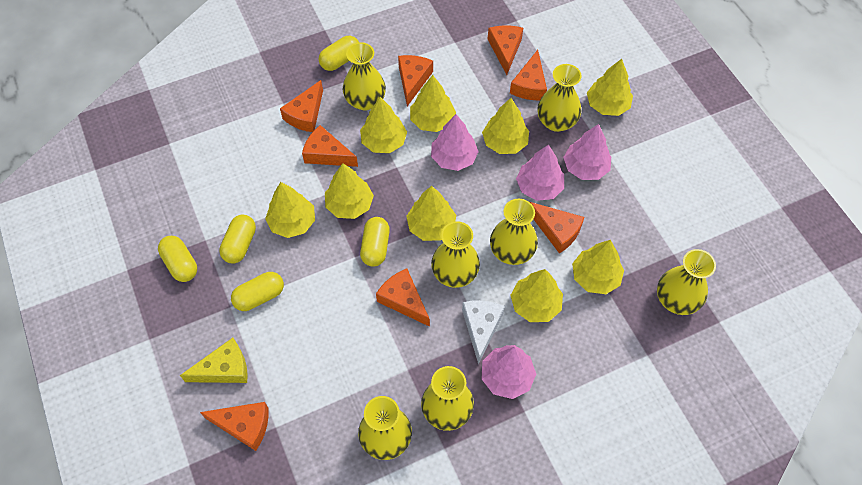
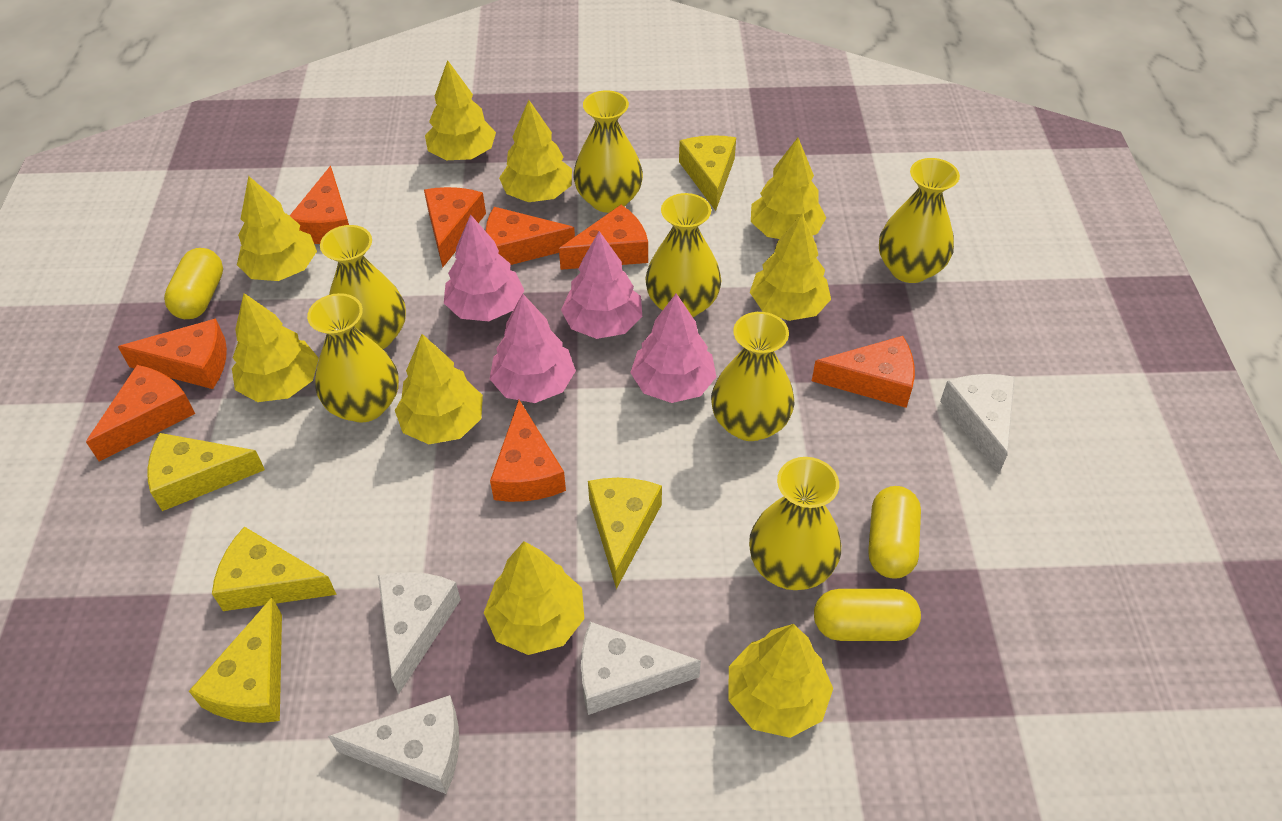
white cheese: 1 -> 4
yellow capsule: 5 -> 3
yellow cheese: 1 -> 5

